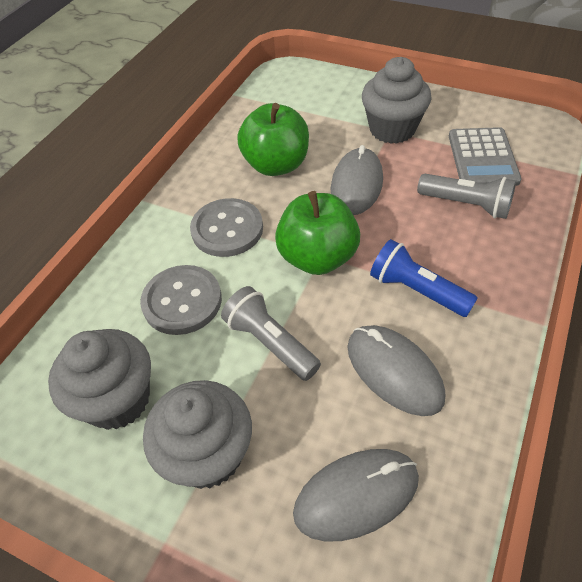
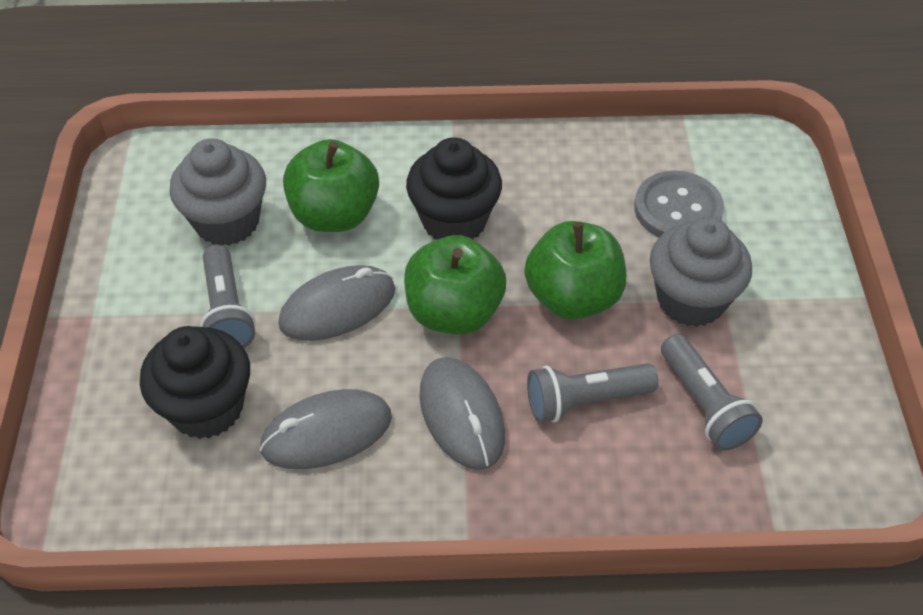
black cupcake: 0 -> 2
blue flashlight: 1 -> 0
green apple: 2 -> 3
grey button: 2 -> 1
grey calculator: 1 -> 0
grey cupcake: 3 -> 2
grey flashlight: 2 -> 3

